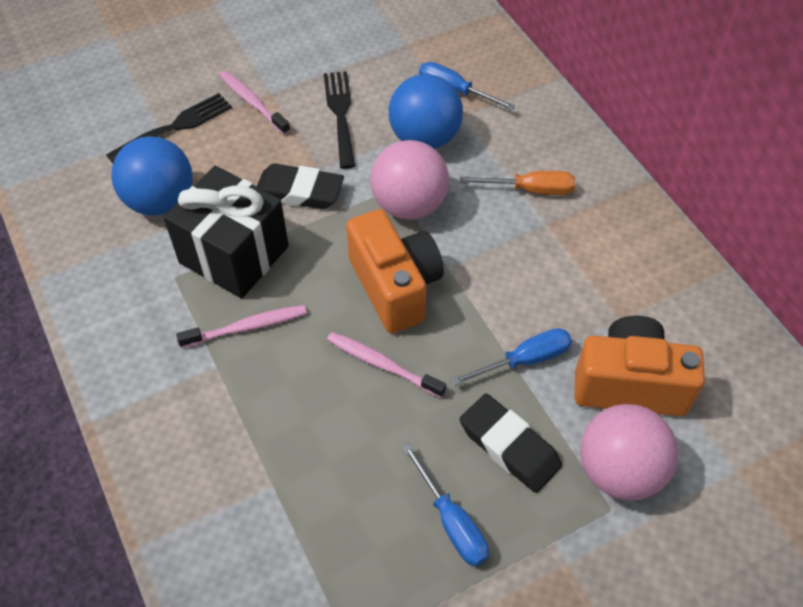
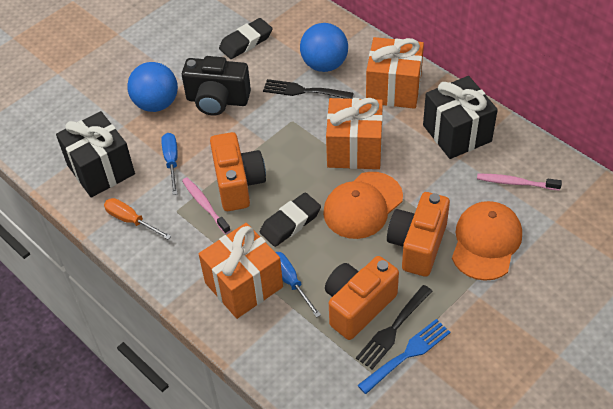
black camera: 0 -> 1
black gift: 1 -> 2
blue fork: 0 -> 1
blue screwdriver: 3 -> 2
orange camera: 2 -> 3
orange cap: 0 -> 2
orange gift: 0 -> 3
pink ball: 2 -> 0
pink toothbrush: 3 -> 2

